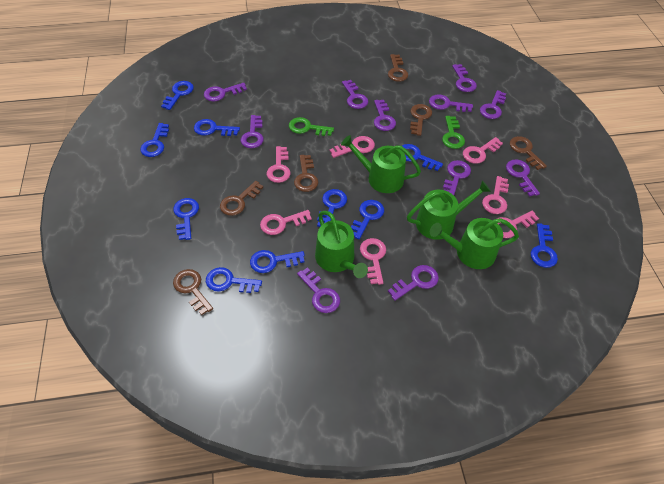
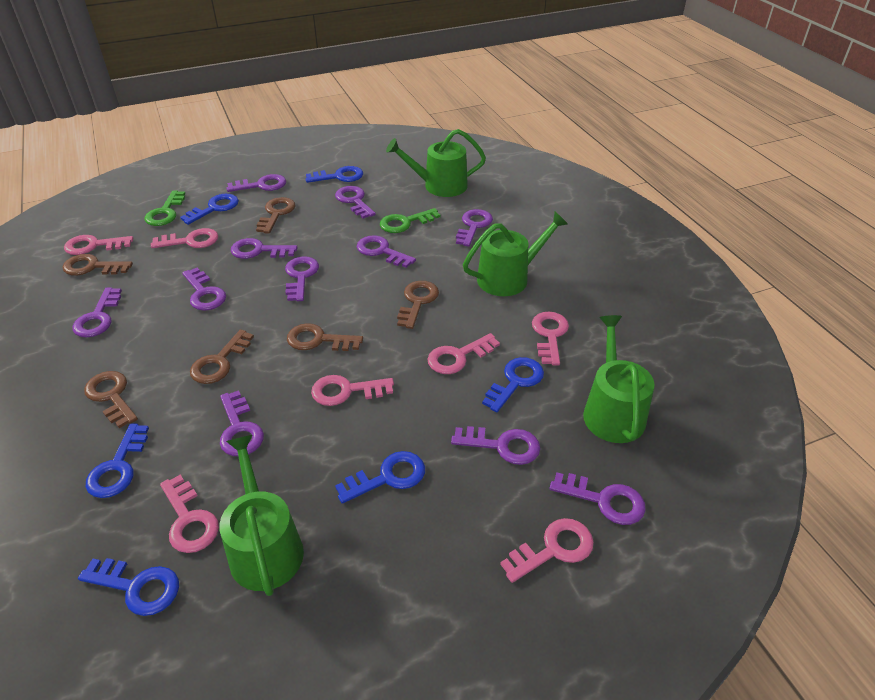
blue key: 10 -> 6

